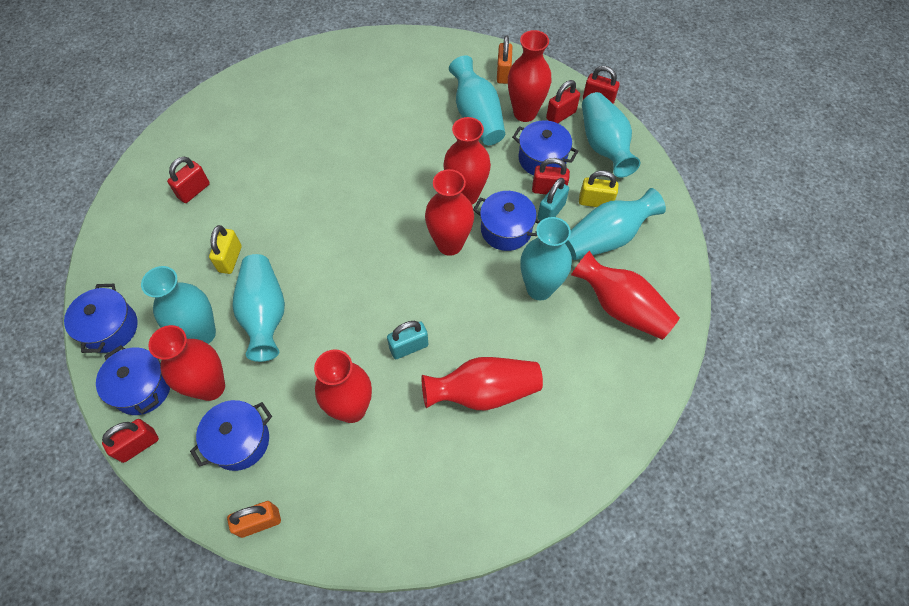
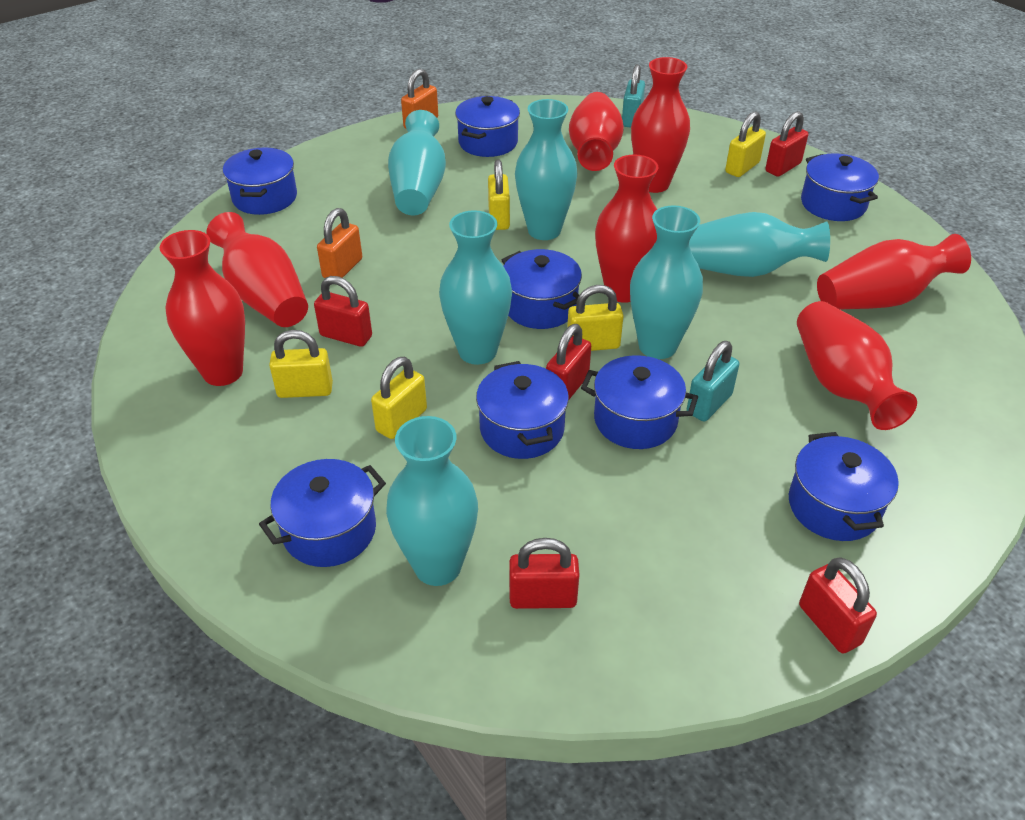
blue pot: 5 -> 8
yellow padlock: 2 -> 5

